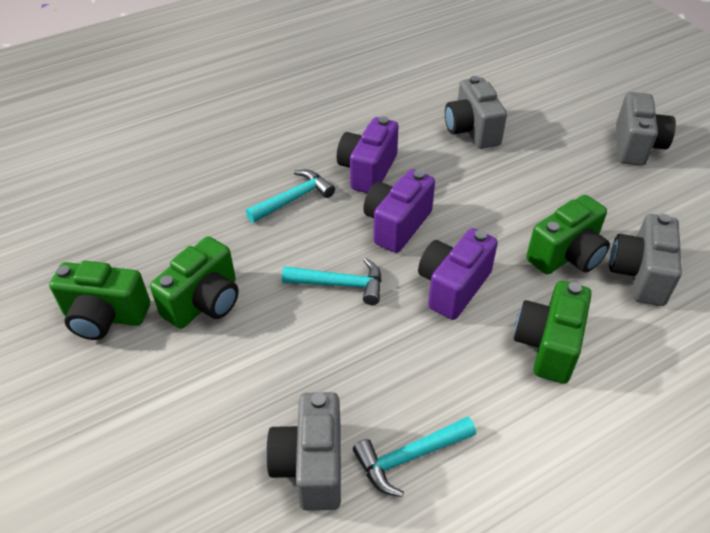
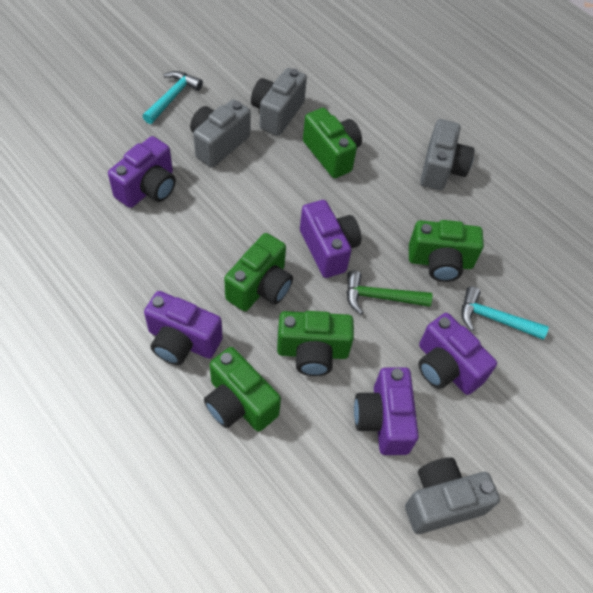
green camera: 4 -> 5
green hammer: 0 -> 1
purple camera: 3 -> 5
turquoise hammer: 3 -> 2

